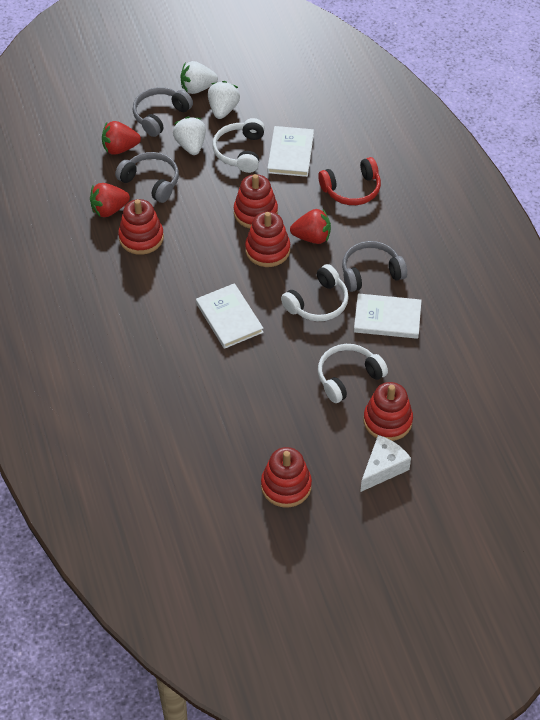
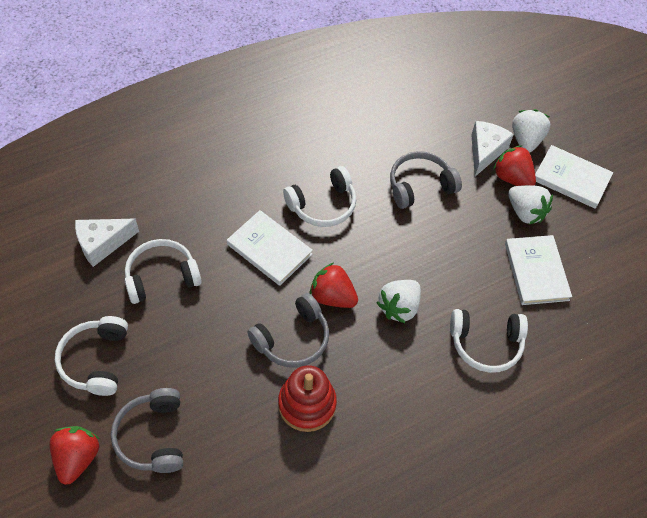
red headphones: 1 -> 0
red stacking toy: 5 -> 1
white cheese: 1 -> 2
white headphones: 3 -> 4

